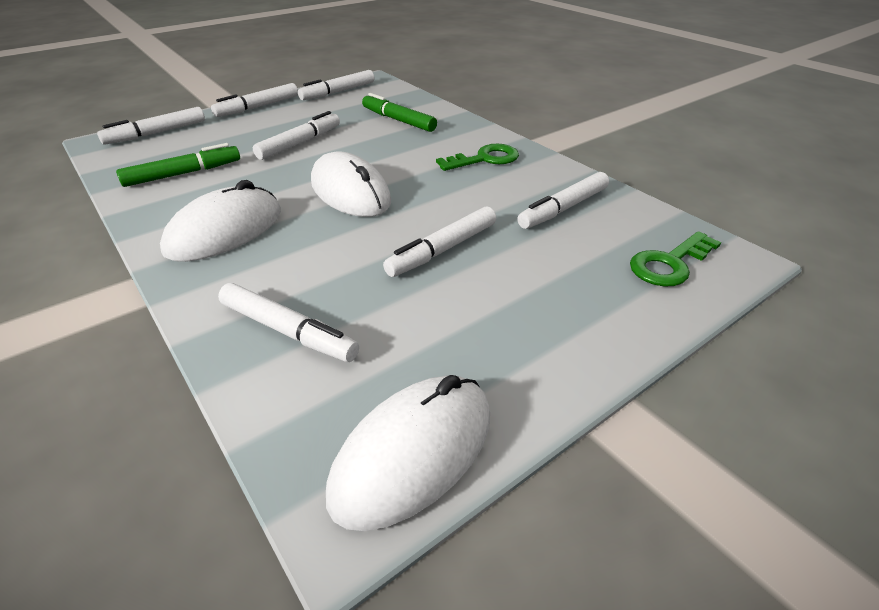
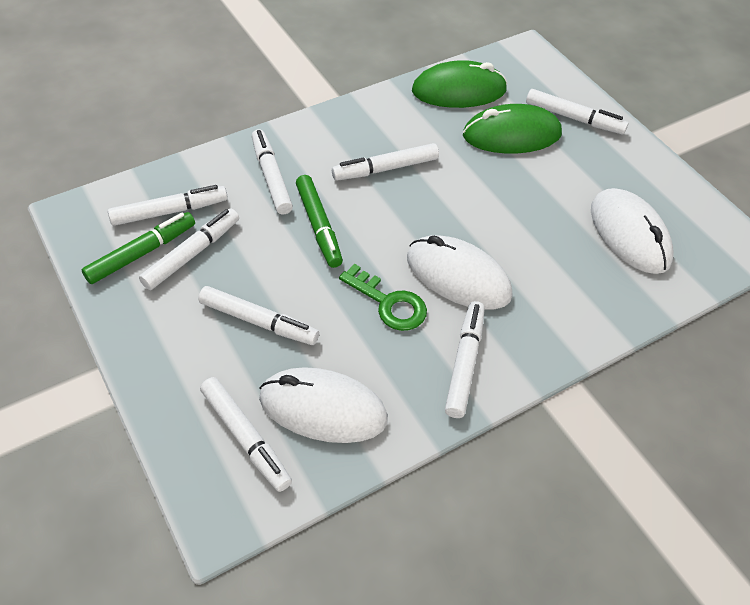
green key: 2 -> 1
green mouse: 0 -> 2
white marker: 7 -> 8

